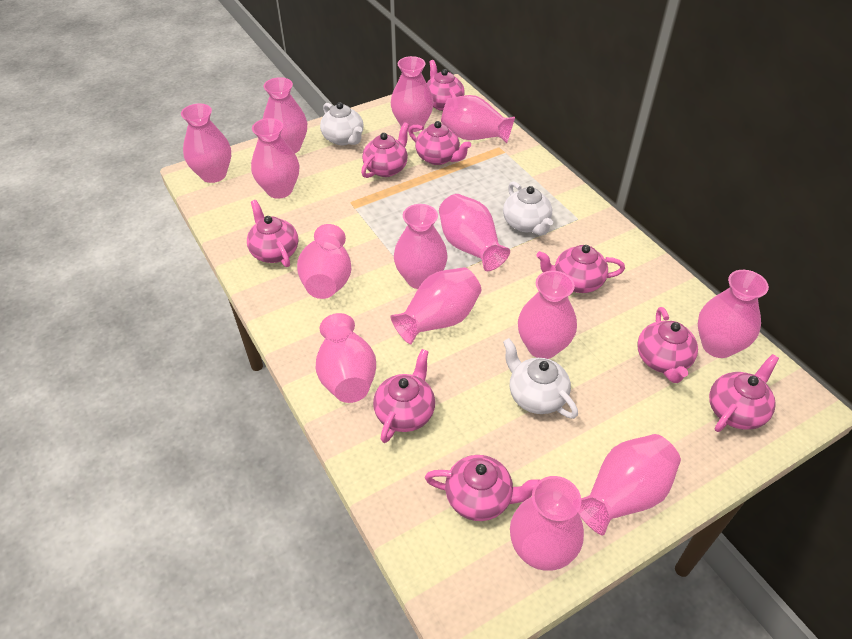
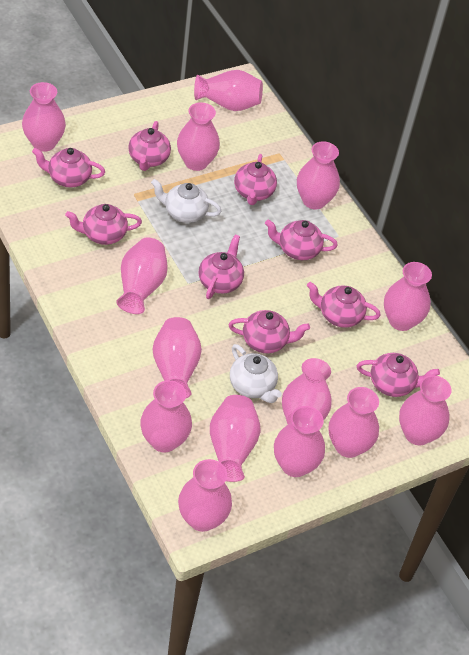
white teapot: 3 -> 2

